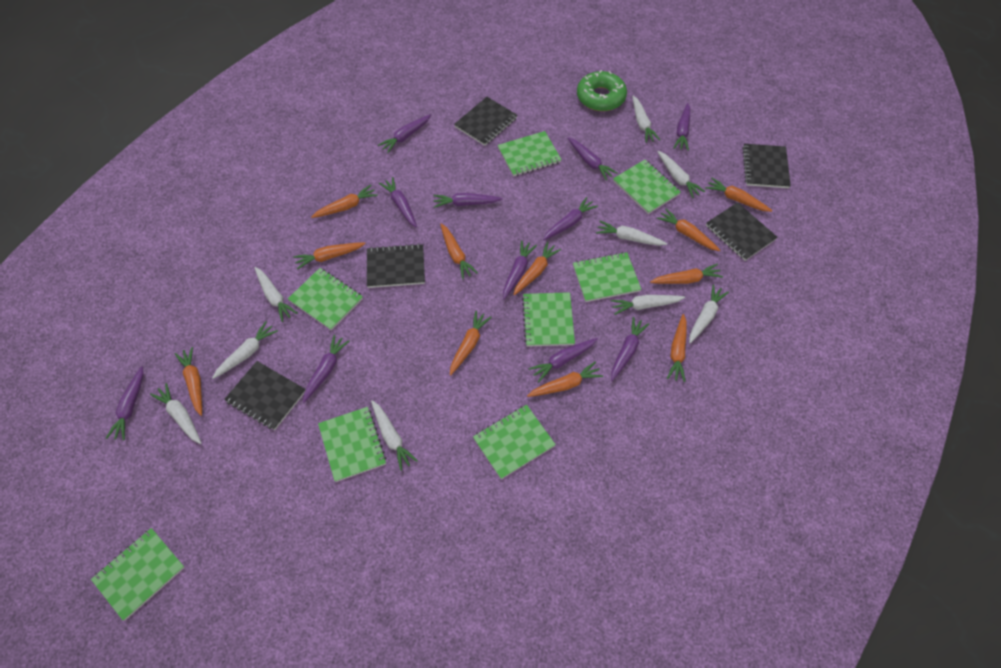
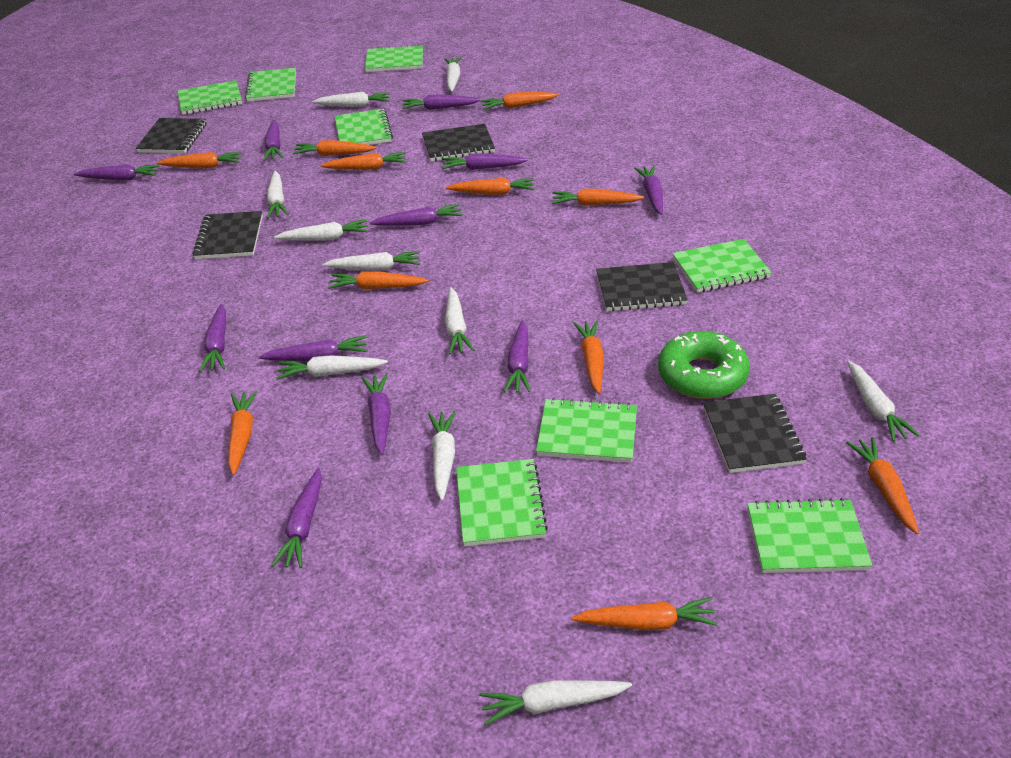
white carrot: 9 -> 10

